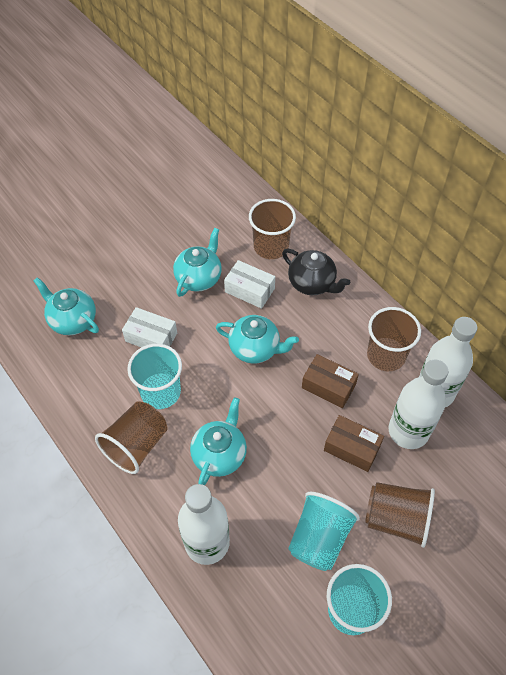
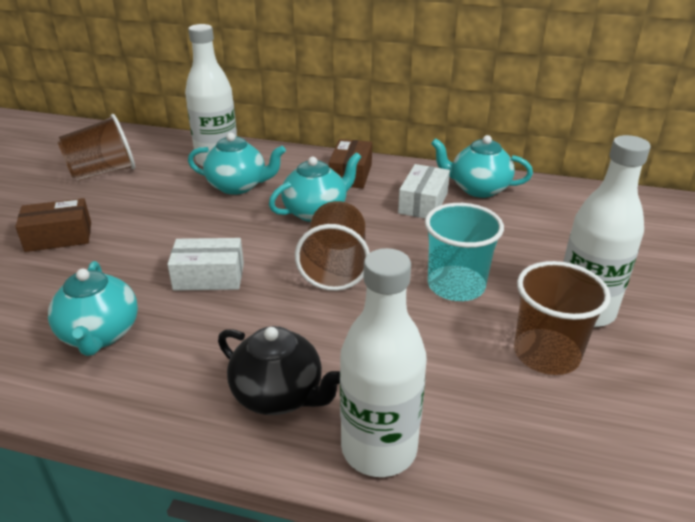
brown cup: 4 -> 3
turquoise cup: 3 -> 1

